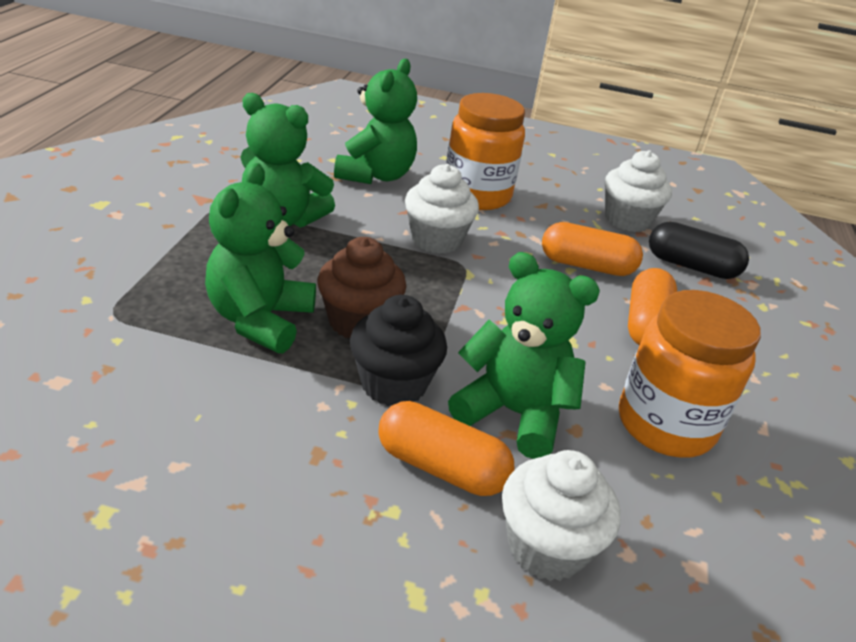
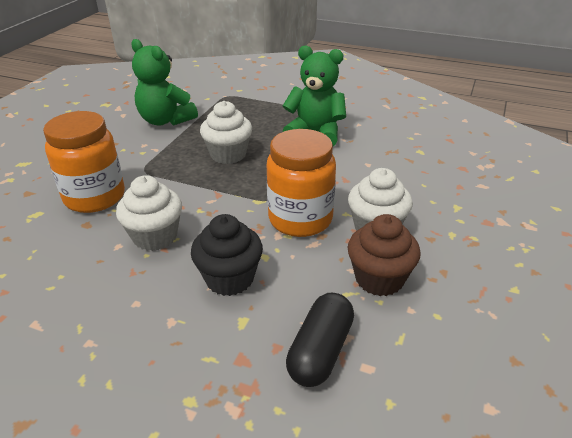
green teddy bear: 4 -> 2
orange capsule: 3 -> 0

